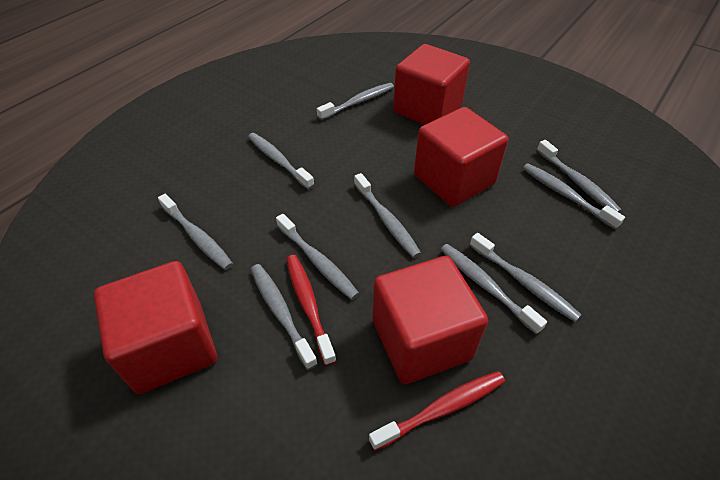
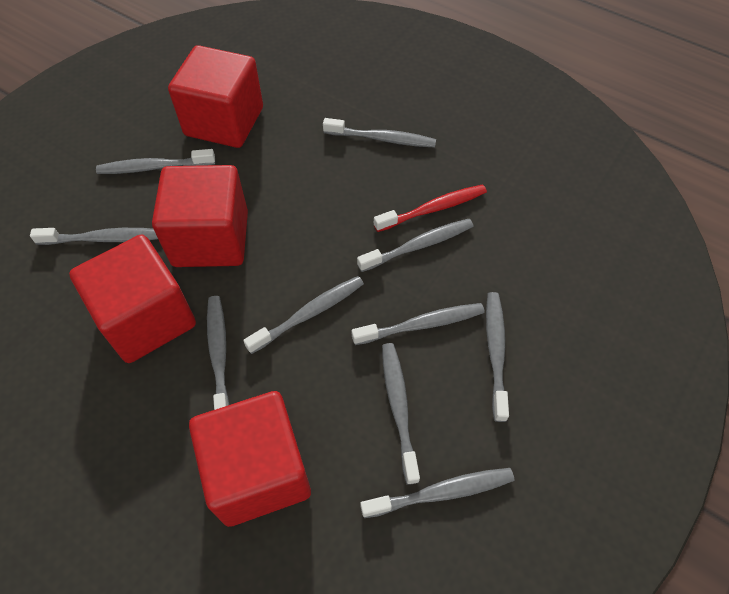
red toothbrush: 2 -> 1

